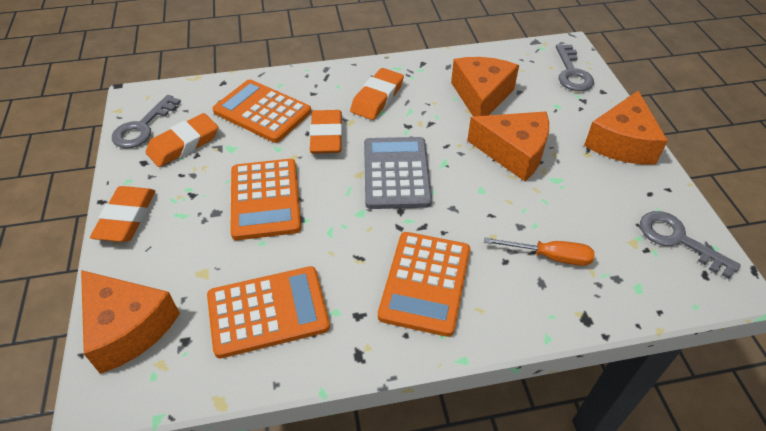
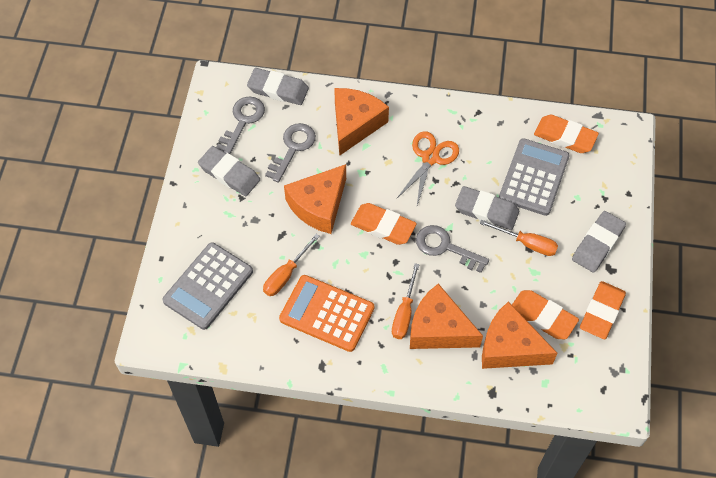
grey calculator: 1 -> 2
grey eraser: 0 -> 4
orange calculator: 4 -> 1
orange scissors: 0 -> 1
orange screwdriver: 1 -> 3

